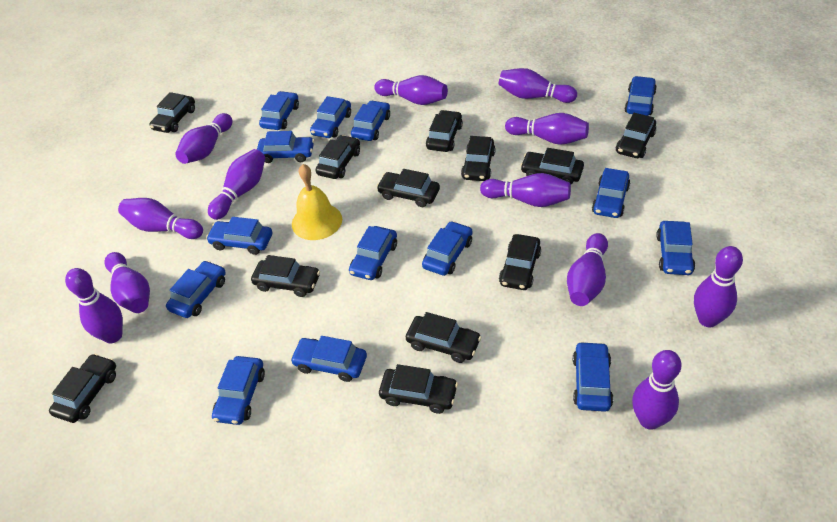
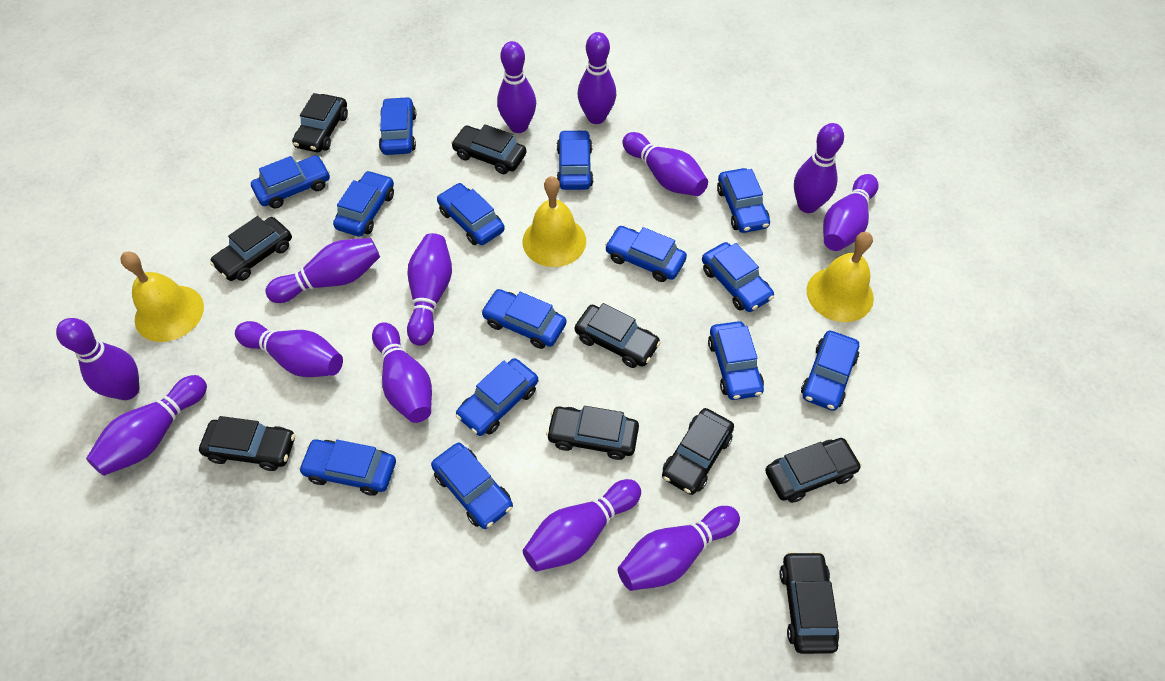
black car: 12 -> 9
purple bowling pin: 12 -> 13
yellow bell: 1 -> 3

